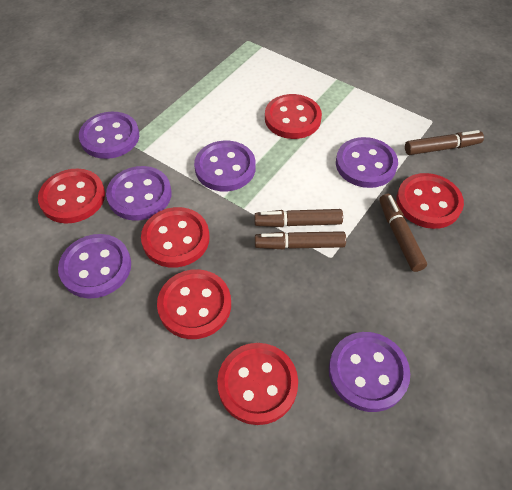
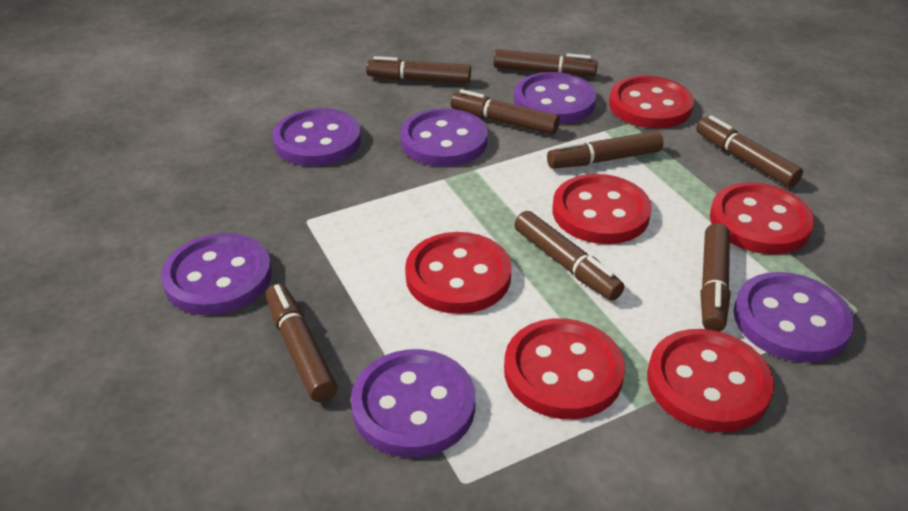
brown marker: 4 -> 8

